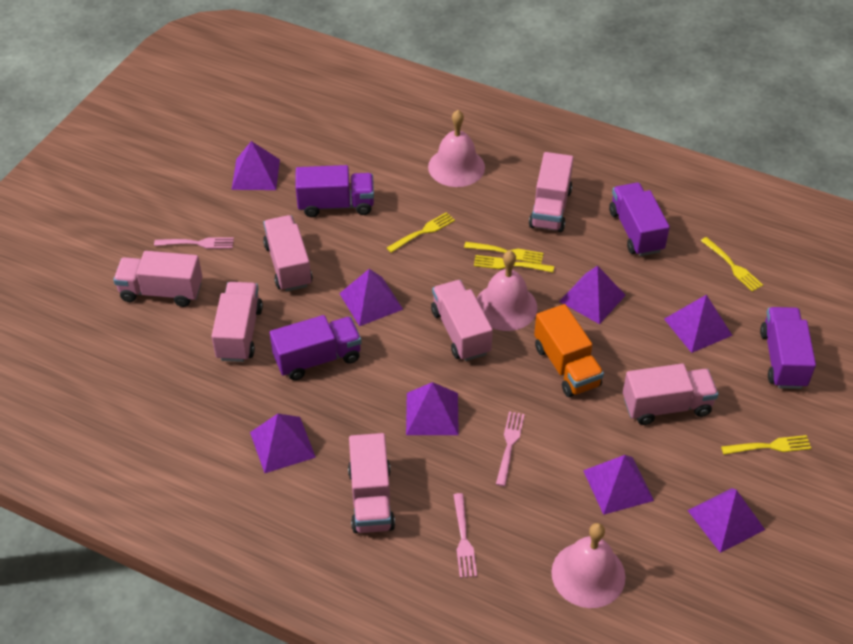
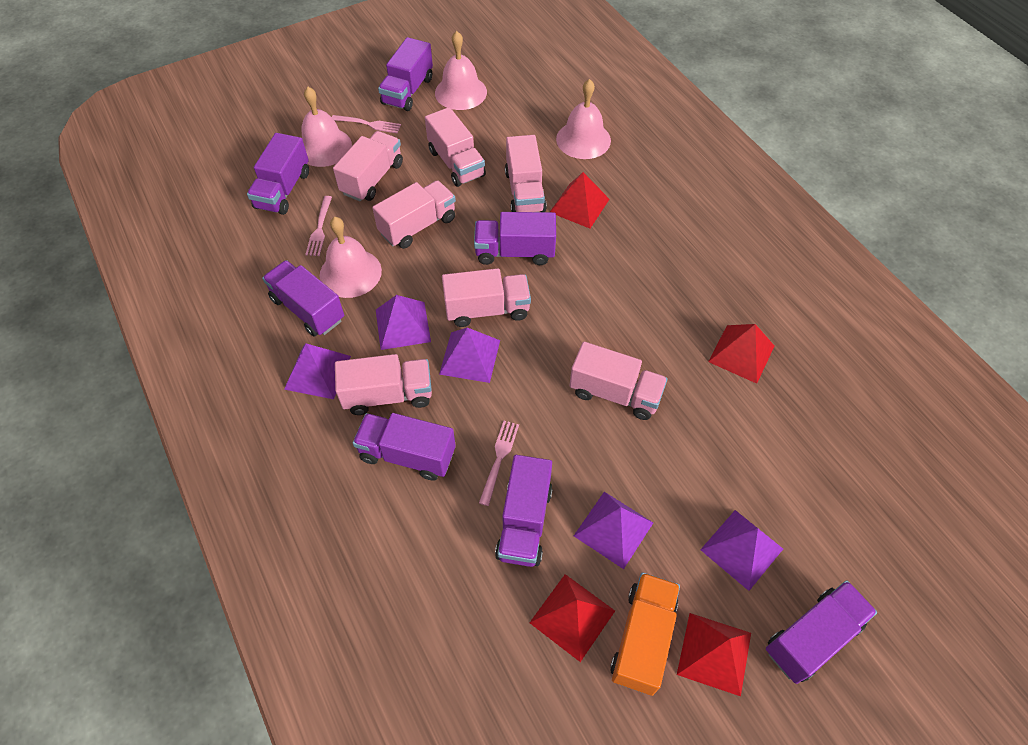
pink bell: 3 -> 4
purple pyramid: 8 -> 5
purple truck: 4 -> 7
red pyramid: 0 -> 4
yellow fork: 5 -> 0

